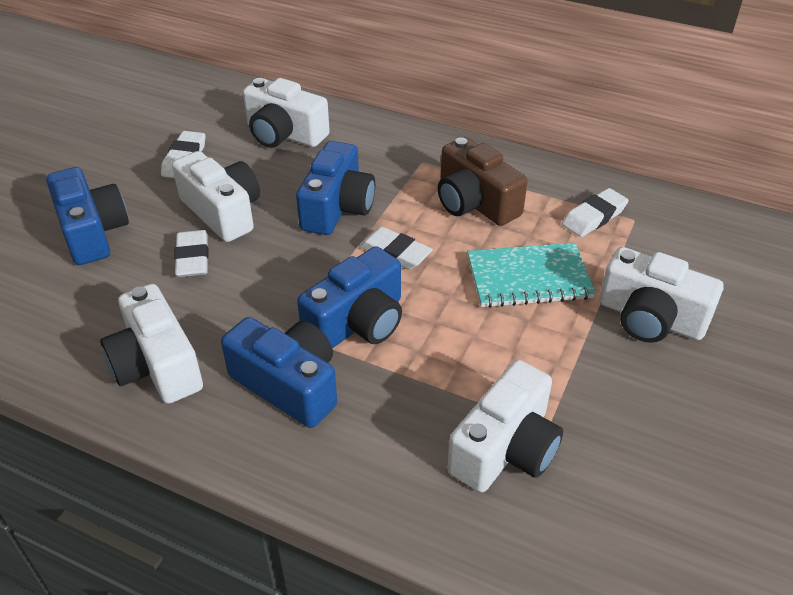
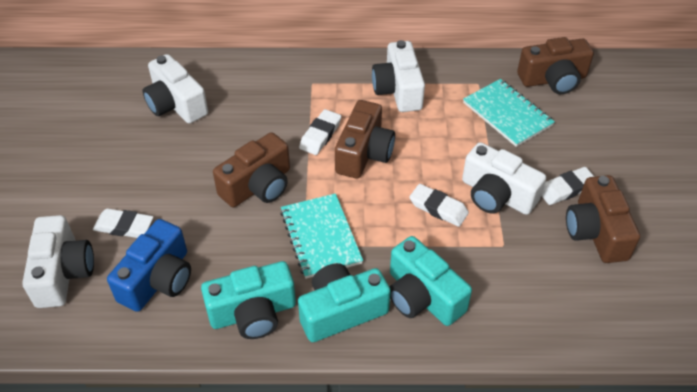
blue camera: 4 -> 1
brown camera: 1 -> 4
turquoise camera: 0 -> 3
turquoise notebook: 1 -> 2
white camera: 5 -> 4

